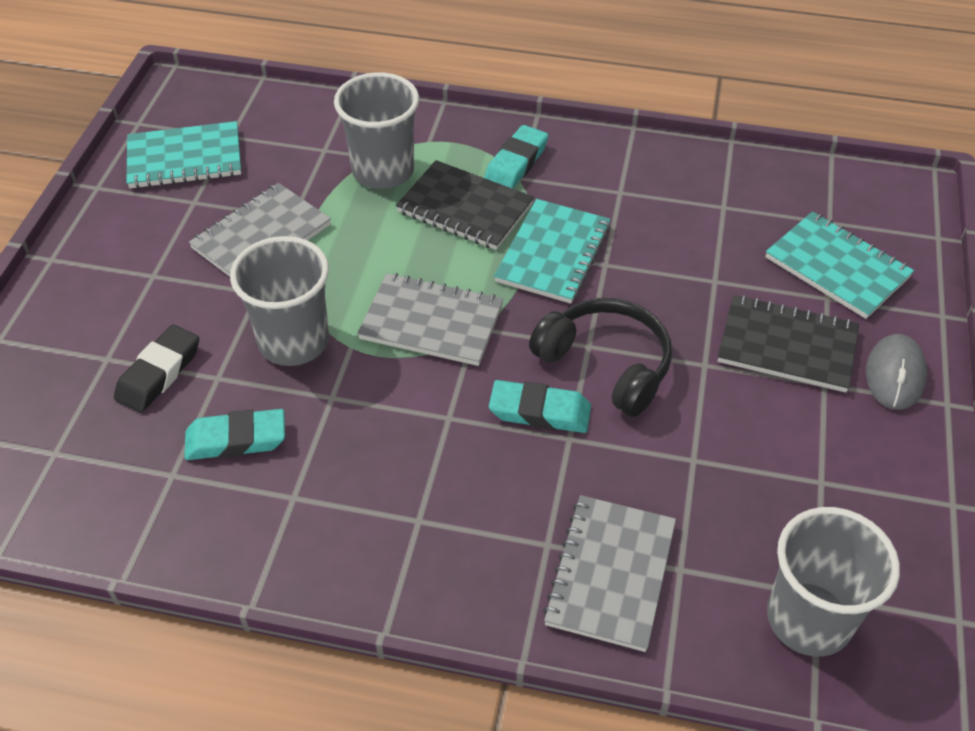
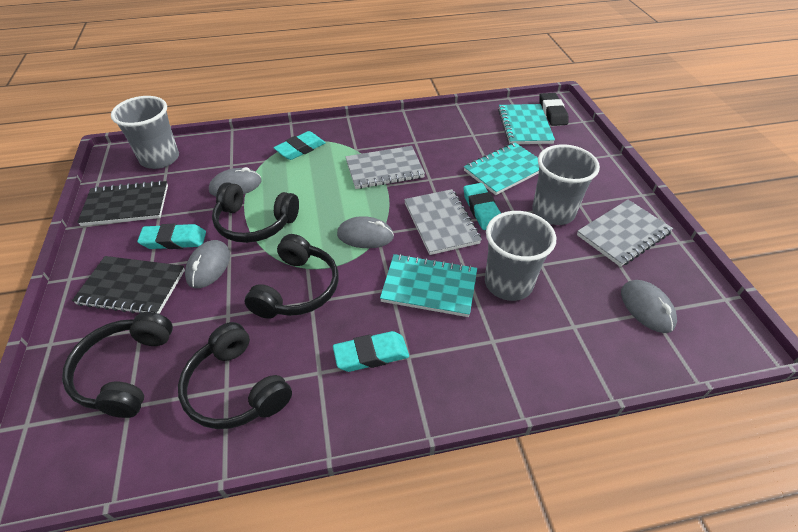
black headphones: 1 -> 4
grey mouse: 1 -> 4
turquoise eraser: 3 -> 4

